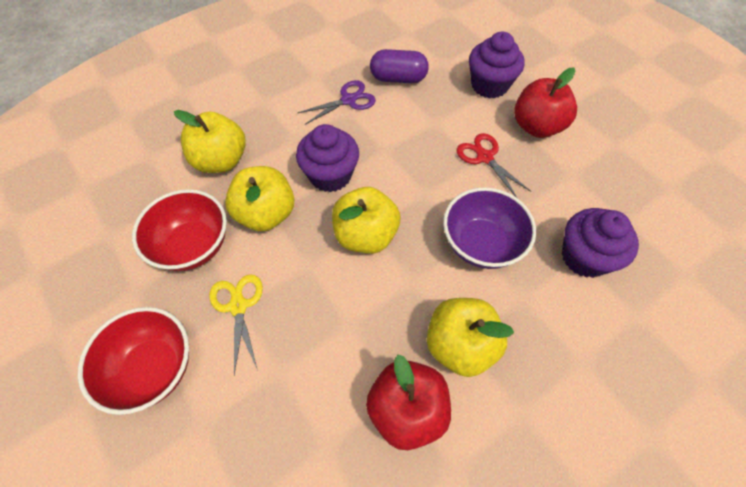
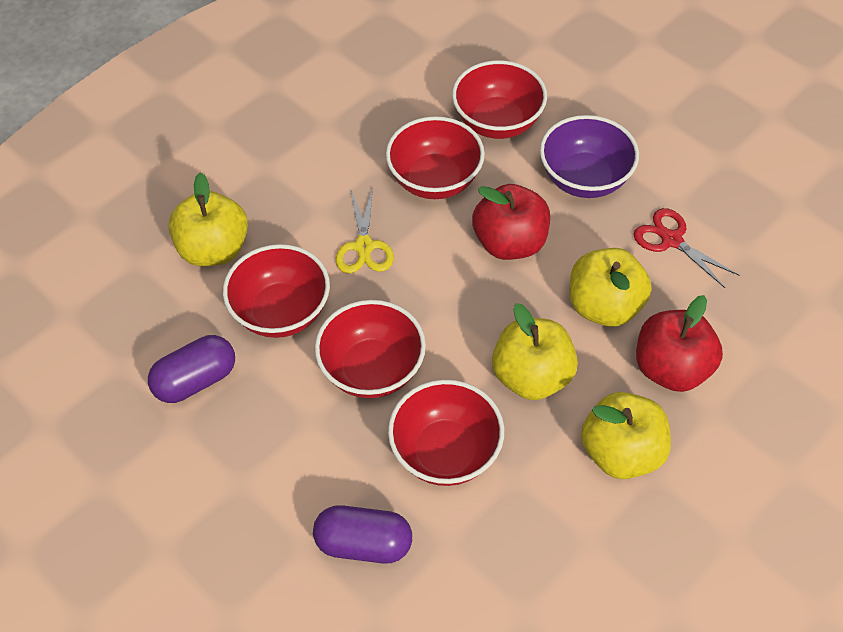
purple capsule: 1 -> 2
purple cupcake: 3 -> 0
purple scissors: 1 -> 0
red bowl: 2 -> 5

